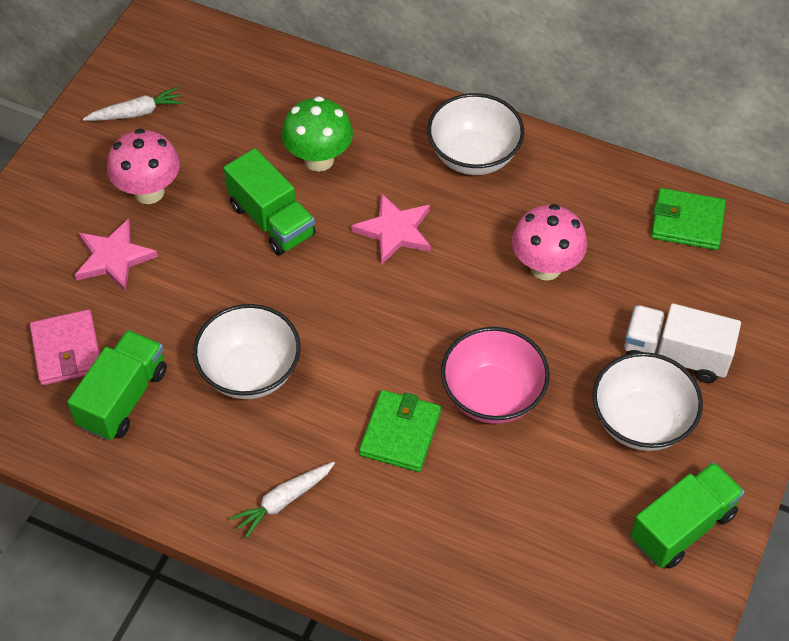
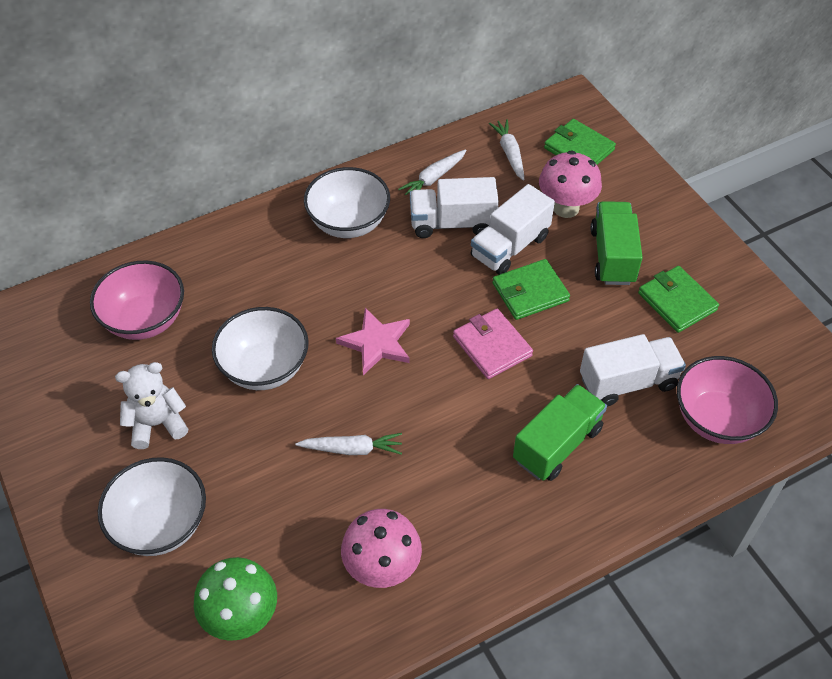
green truck: 3 -> 2
green wallet: 2 -> 3
pink bowl: 1 -> 2
pink star: 2 -> 1
white carrot: 2 -> 3
white teddy bear: 0 -> 1
white truck: 1 -> 3

